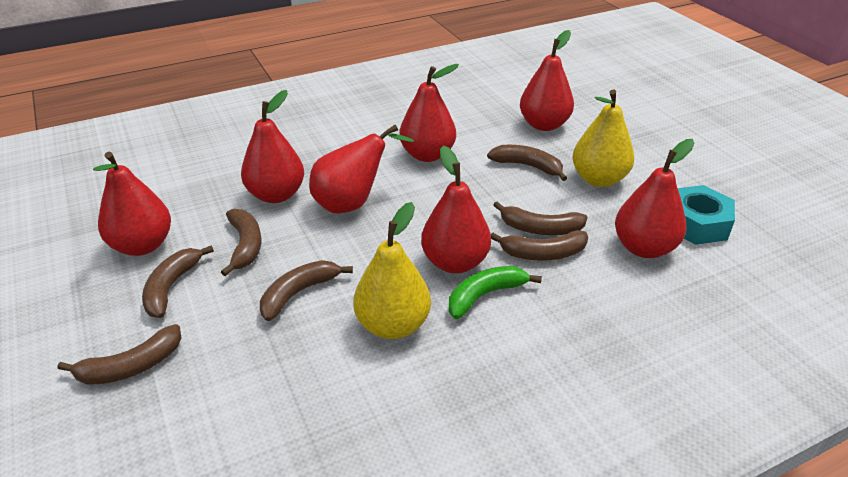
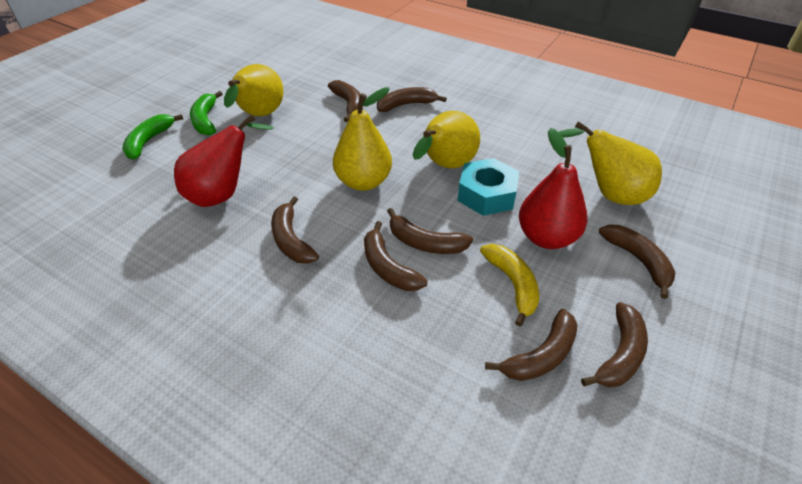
brown banana: 7 -> 8
green banana: 1 -> 2
red pear: 7 -> 2
yellow banana: 0 -> 1
yellow pear: 2 -> 4

